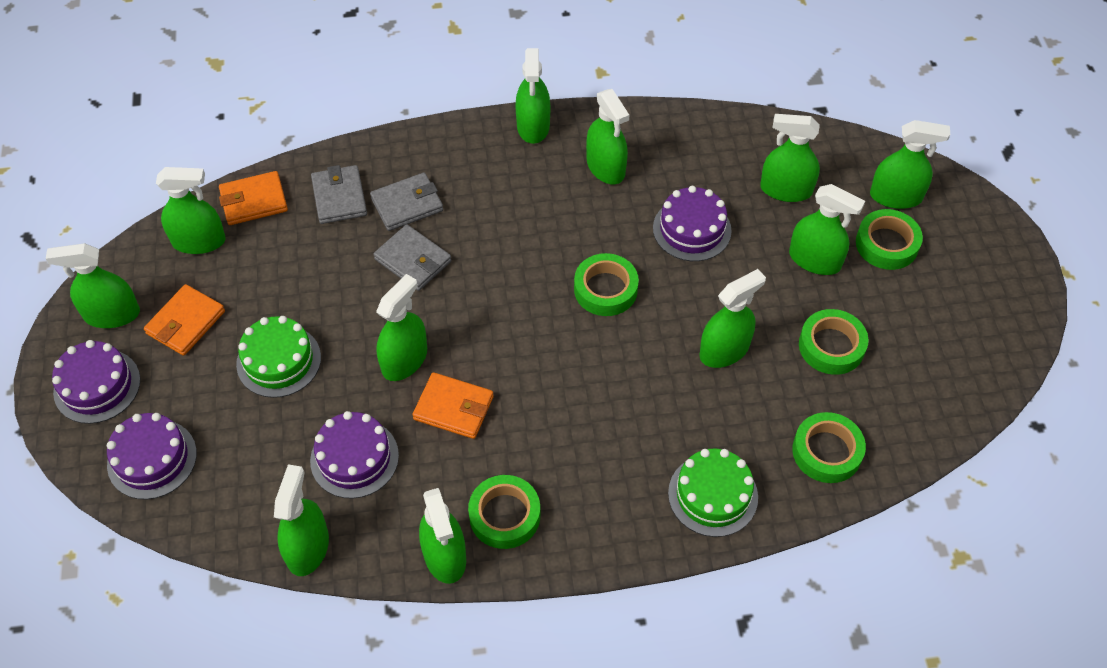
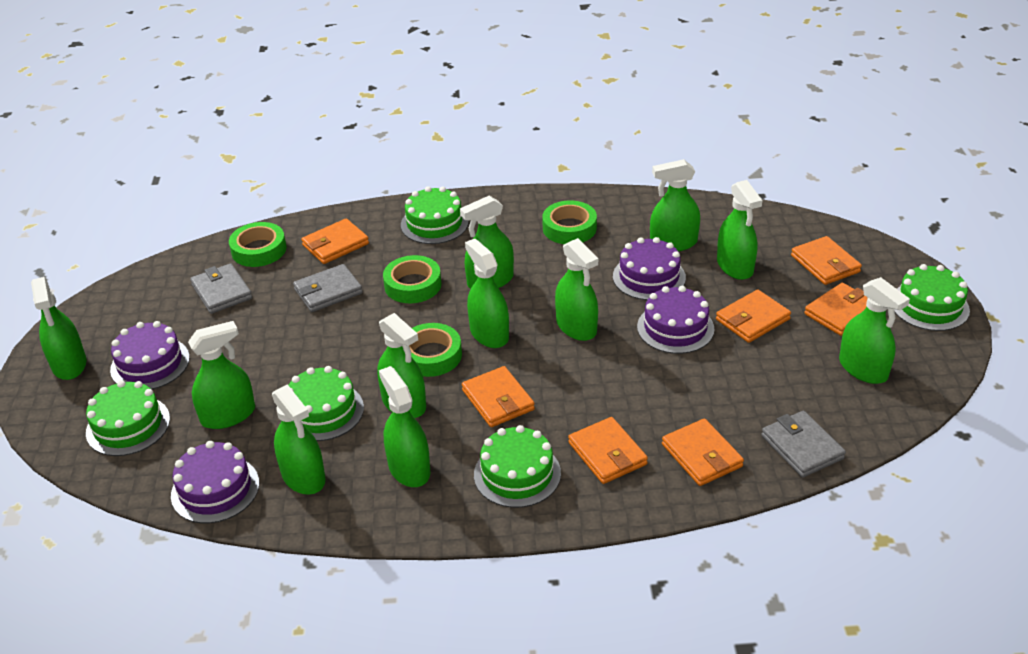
green cake: 2 -> 5
green tape: 5 -> 4
orange wallet: 3 -> 7

